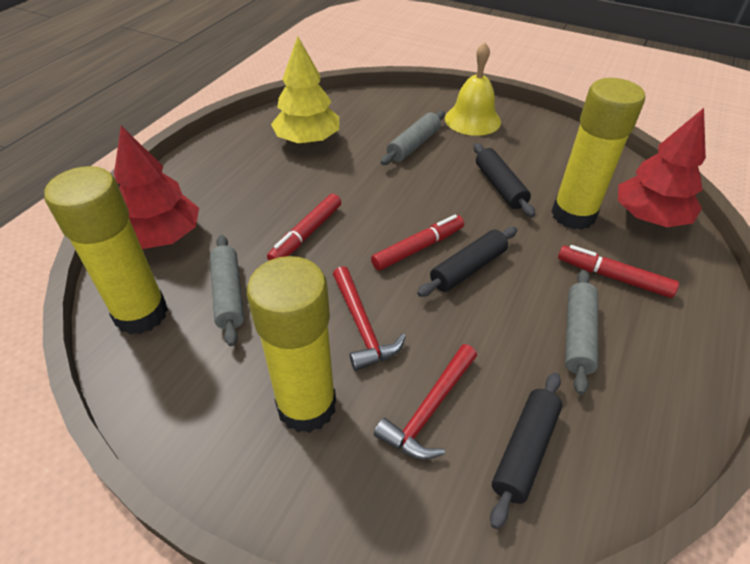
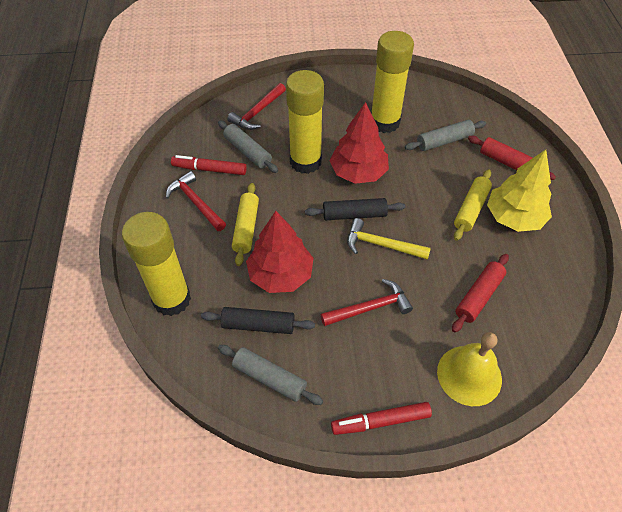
black rolling pin: 3 -> 2
red hammer: 2 -> 3
red marker: 3 -> 2
red rolling pin: 0 -> 2
yellow hammer: 0 -> 1
yellow rolling pin: 0 -> 2

